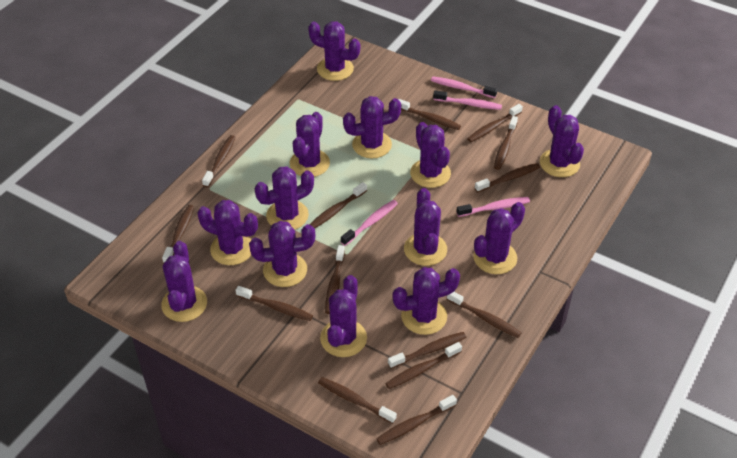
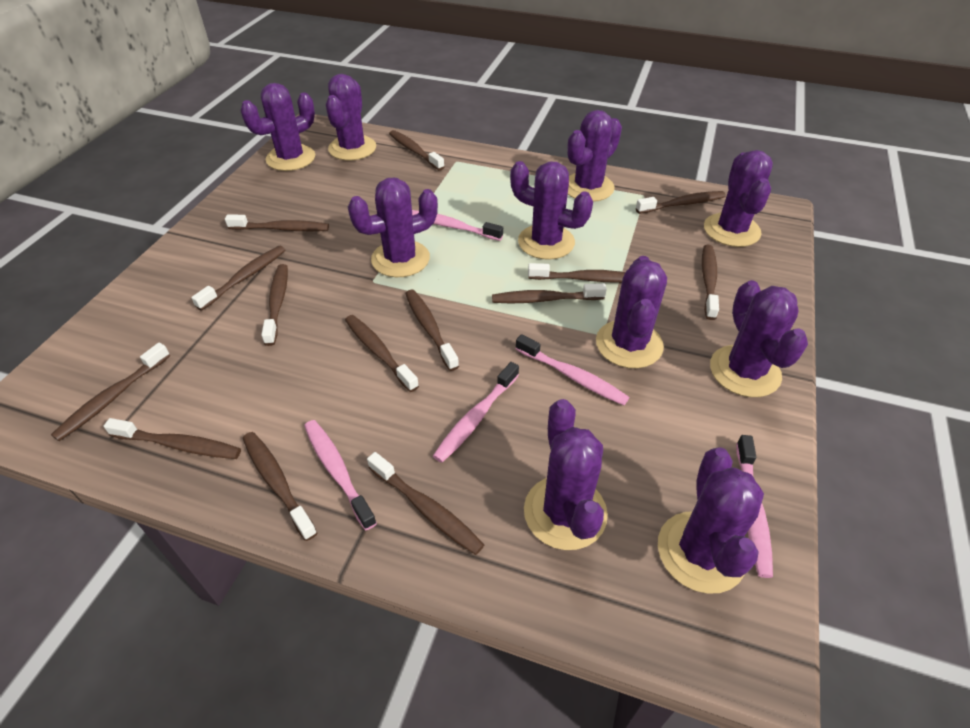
pink toothbrush: 4 -> 5
purple cactus: 13 -> 10

